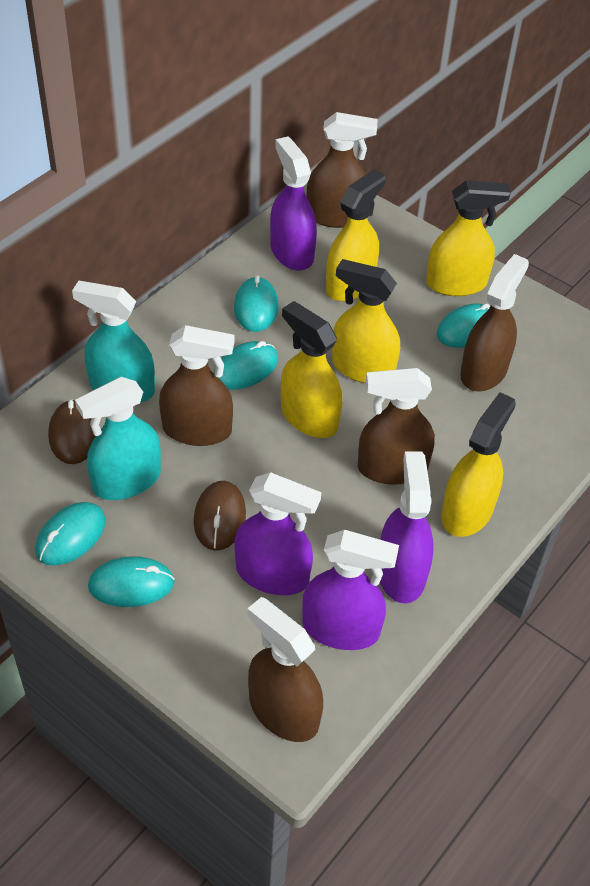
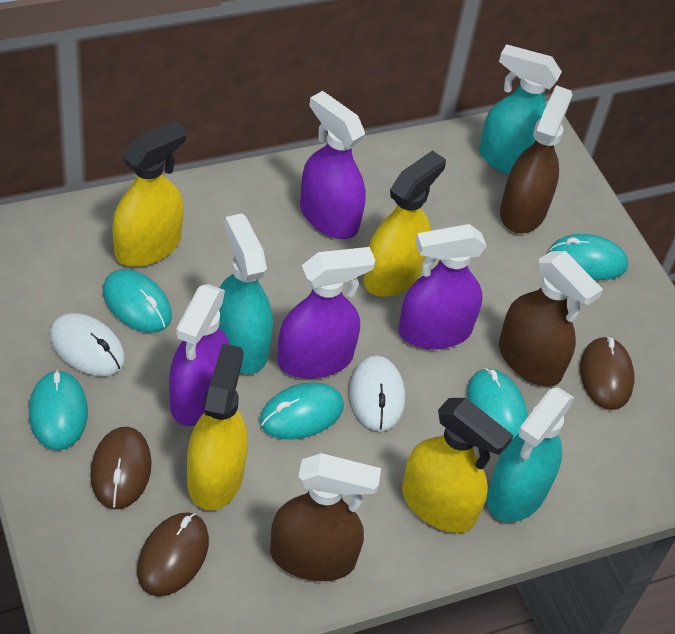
brown mouse: 2 -> 3
brown spray bottle: 5 -> 3
turquoise spray bottle: 2 -> 3
white mouse: 0 -> 2
yellow spray bottle: 5 -> 4

